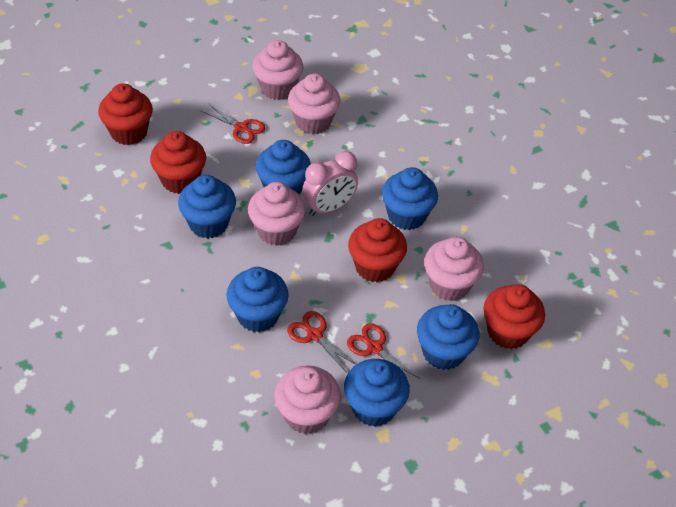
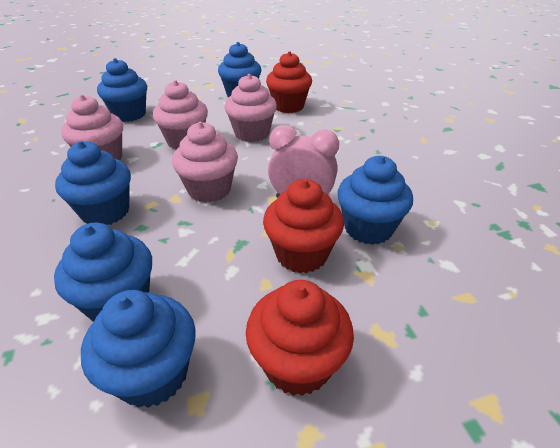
pink cupcake: 5 -> 4
red cupcake: 4 -> 3
red scissors: 3 -> 0

